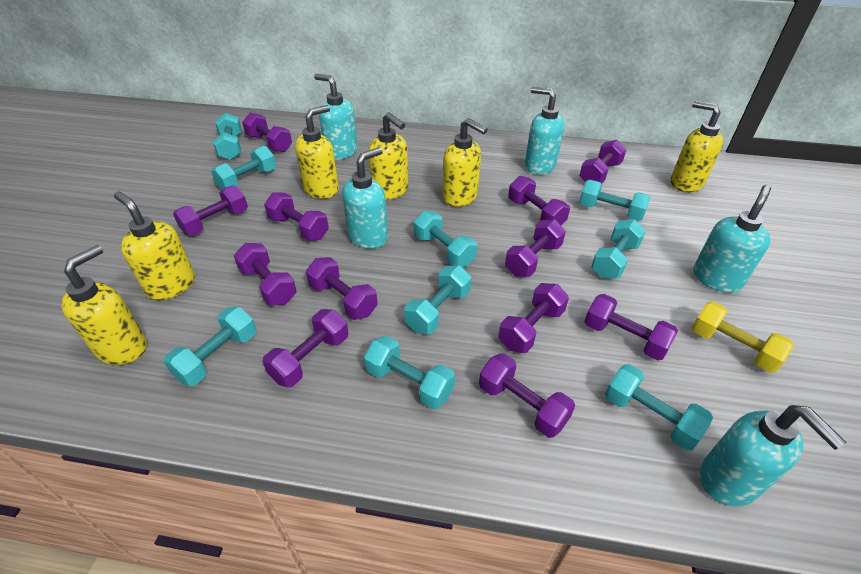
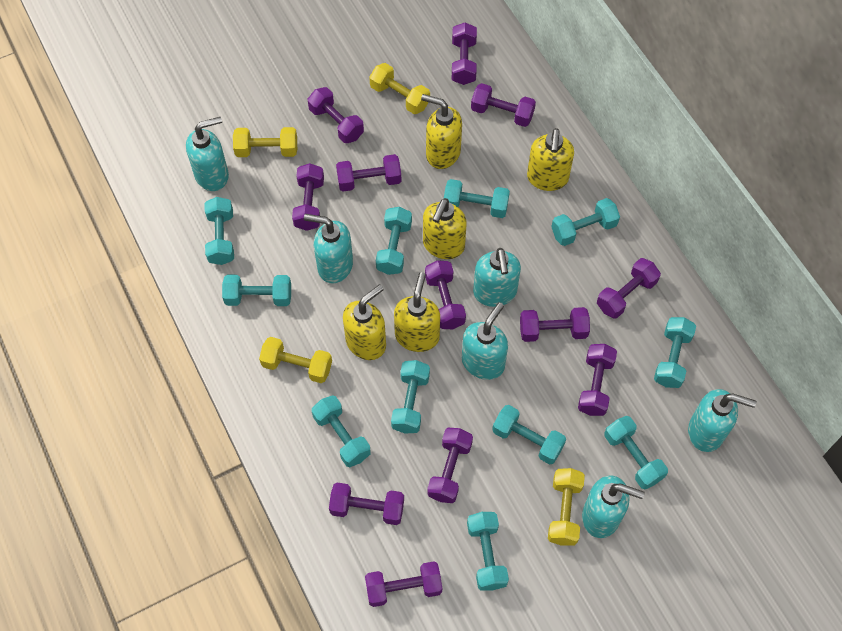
turquoise dumbbell: 9 -> 11
turquoise soap dispenser: 5 -> 6
yellow dumbbell: 1 -> 4
yellow soap dispenser: 6 -> 5

